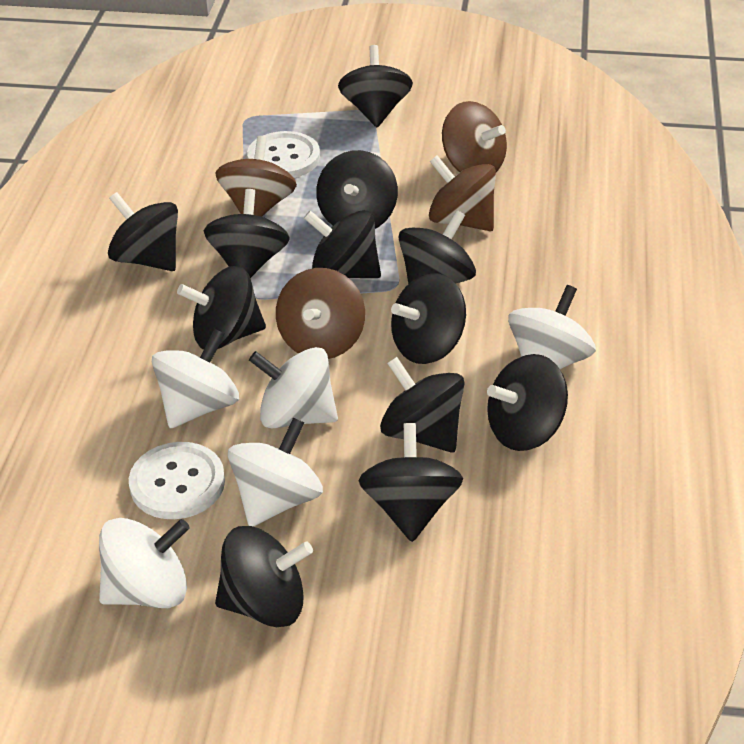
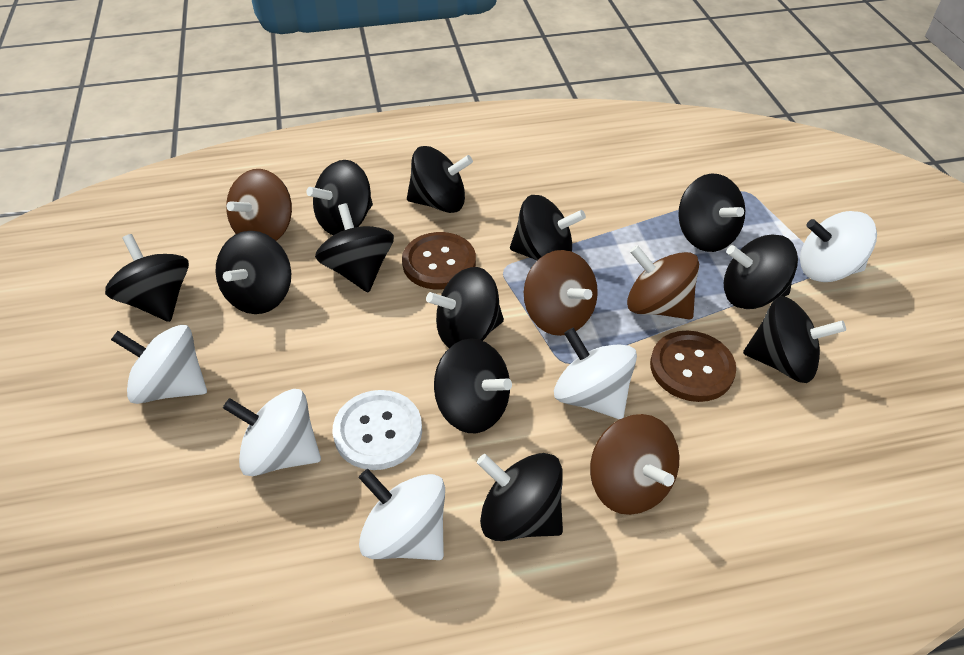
brown button: 0 -> 2
white button: 2 -> 1

